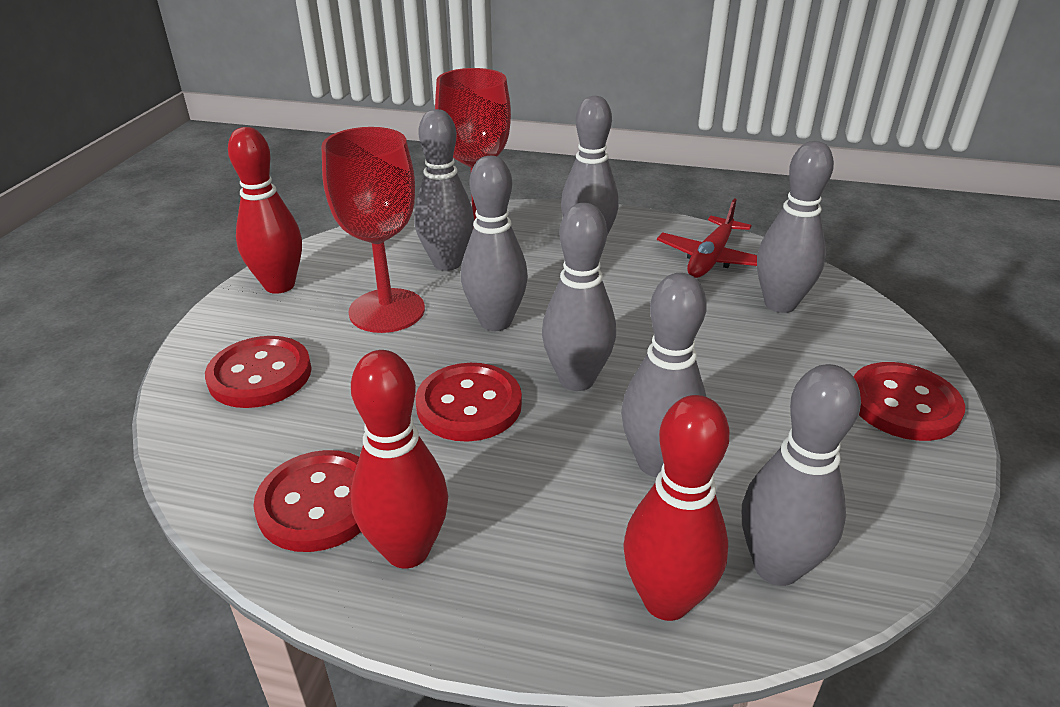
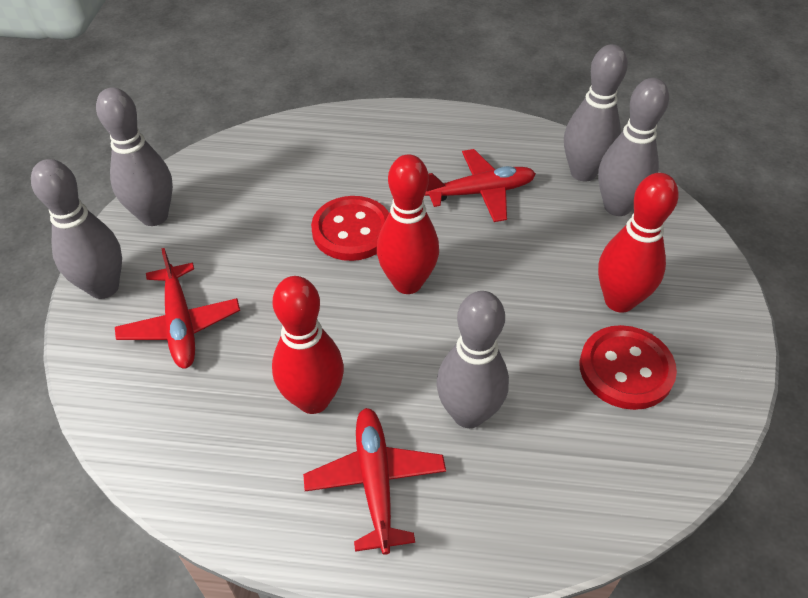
grey bowling pin: 7 -> 5
red button: 4 -> 2
red goblet: 2 -> 0
red plane: 1 -> 3

